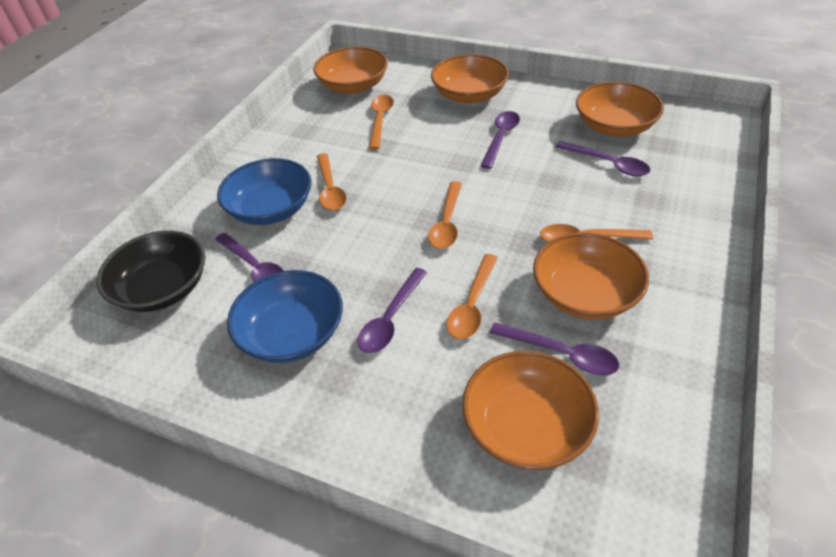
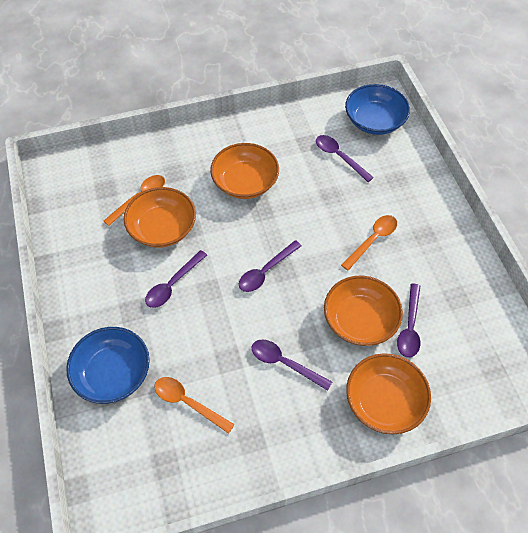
black bowl: 1 -> 0
orange bowl: 5 -> 4
orange spoon: 5 -> 3

